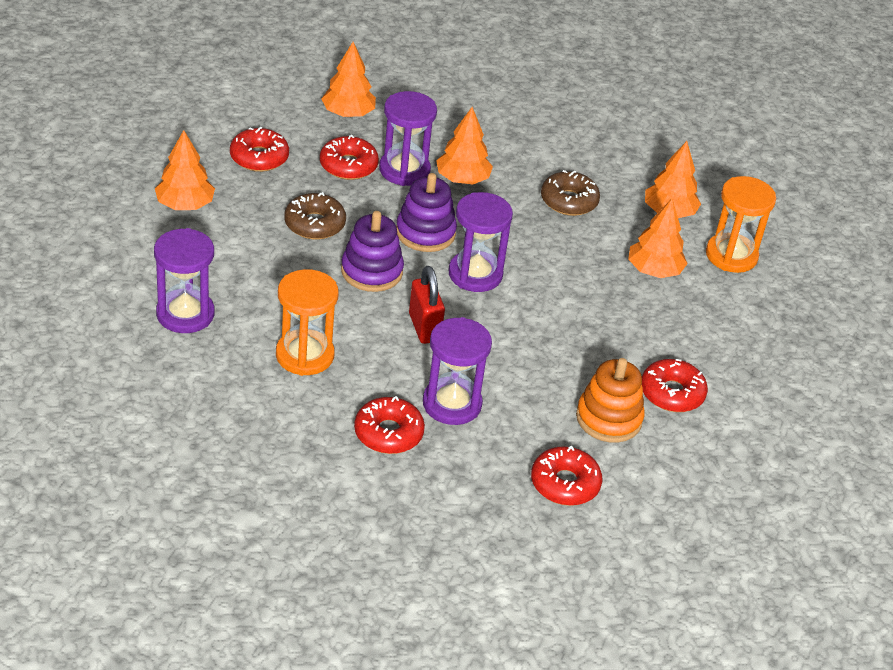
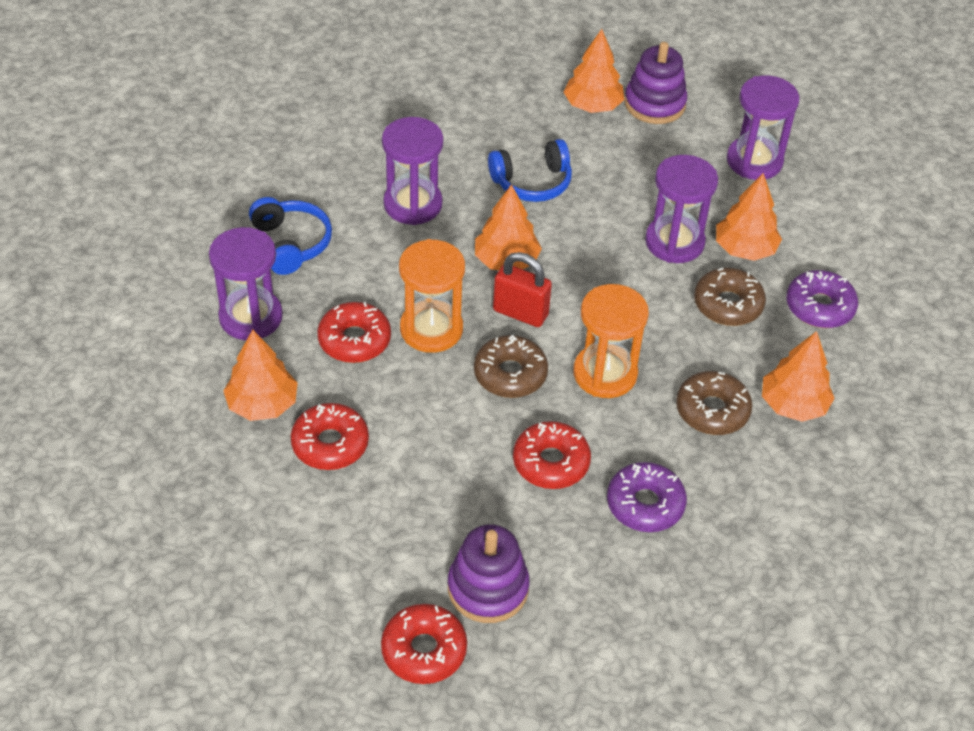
blue headphones: 0 -> 2
brown donut: 2 -> 3
orange stacking toy: 1 -> 0
purple donut: 0 -> 2
red donut: 5 -> 4

